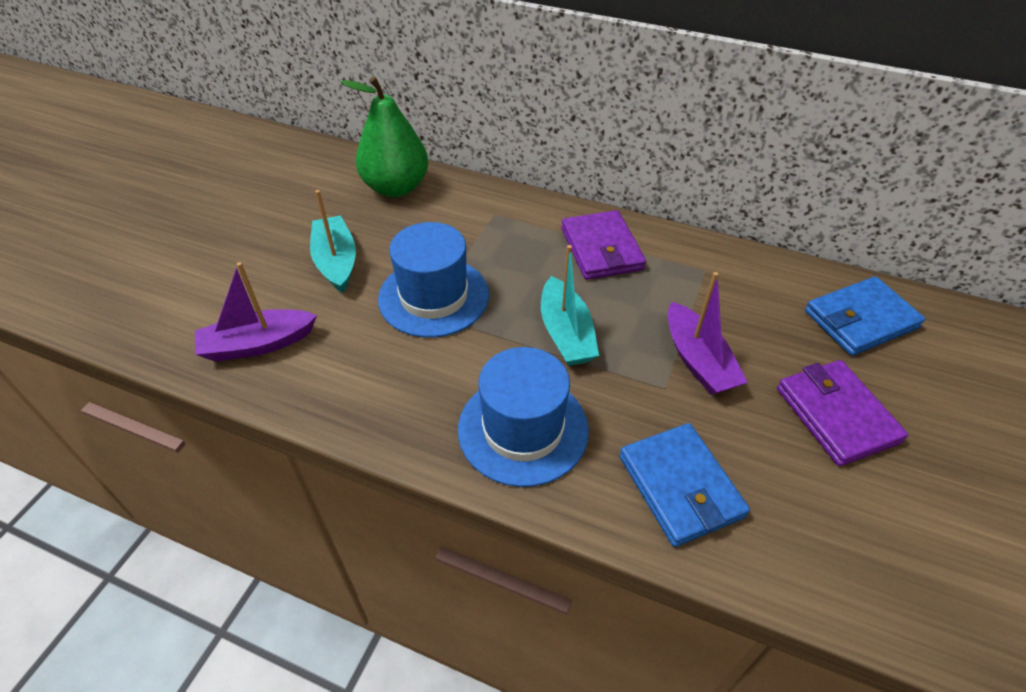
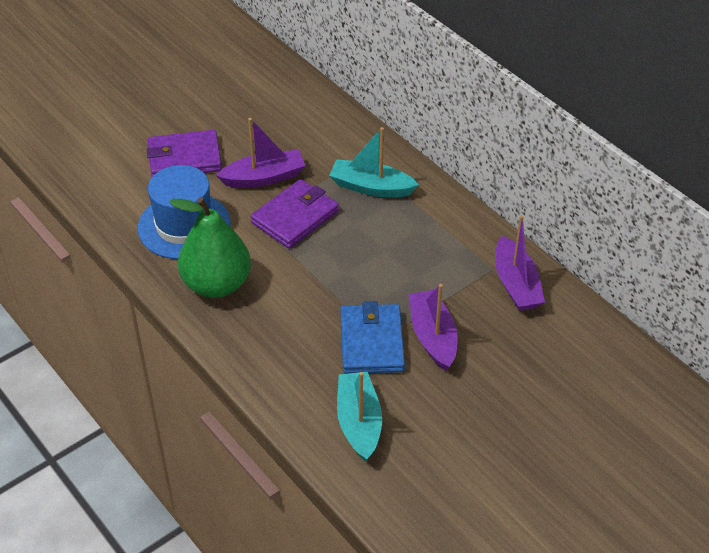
blue hat: 2 -> 1
blue wallet: 2 -> 1
purple boat: 2 -> 3

